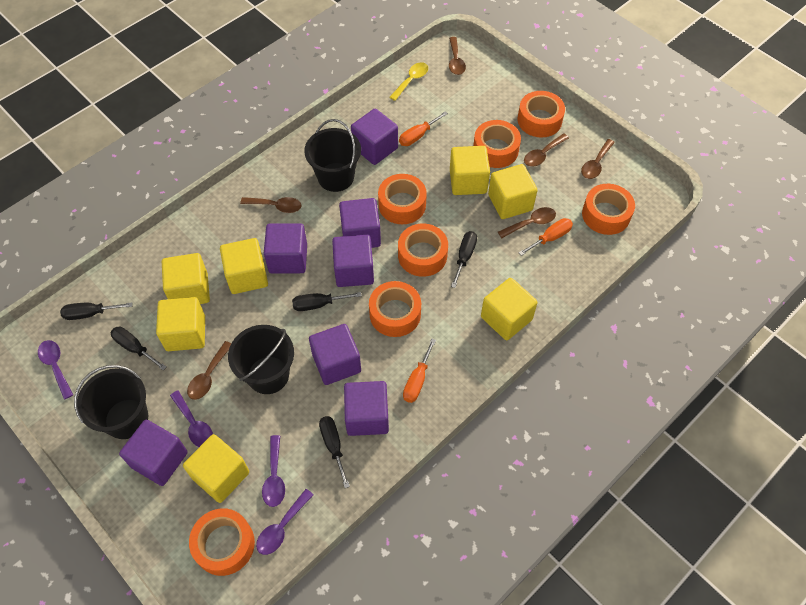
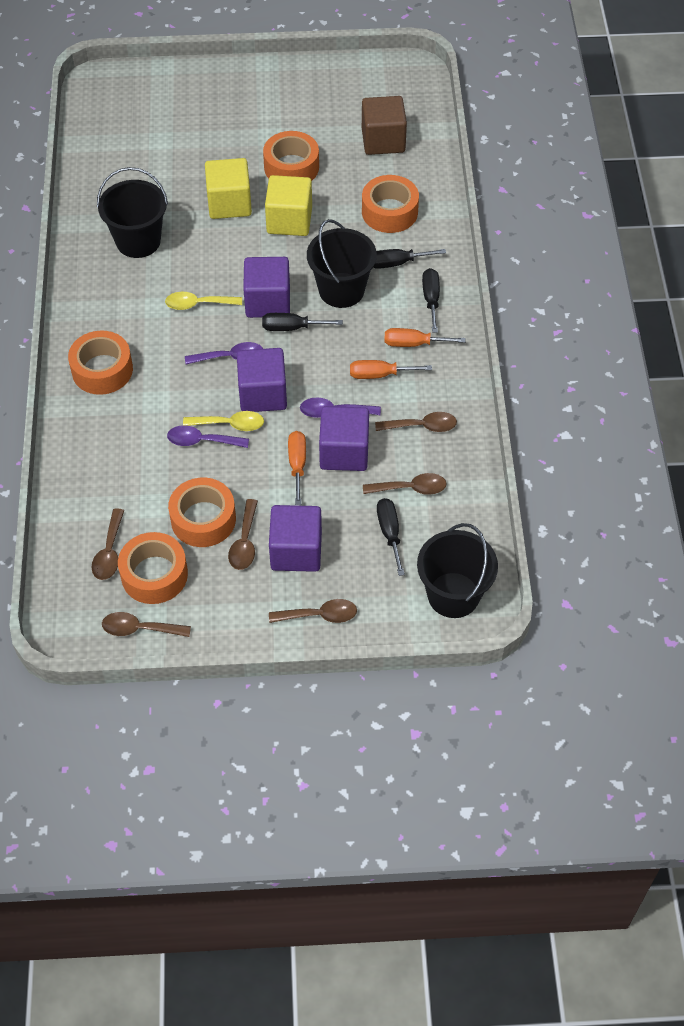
black screwdriver: 5 -> 4
brown cube: 0 -> 1
orange tape: 7 -> 5
purple cube: 7 -> 4
purple spoon: 4 -> 3
yellow cube: 7 -> 2
yellow spoon: 1 -> 2

